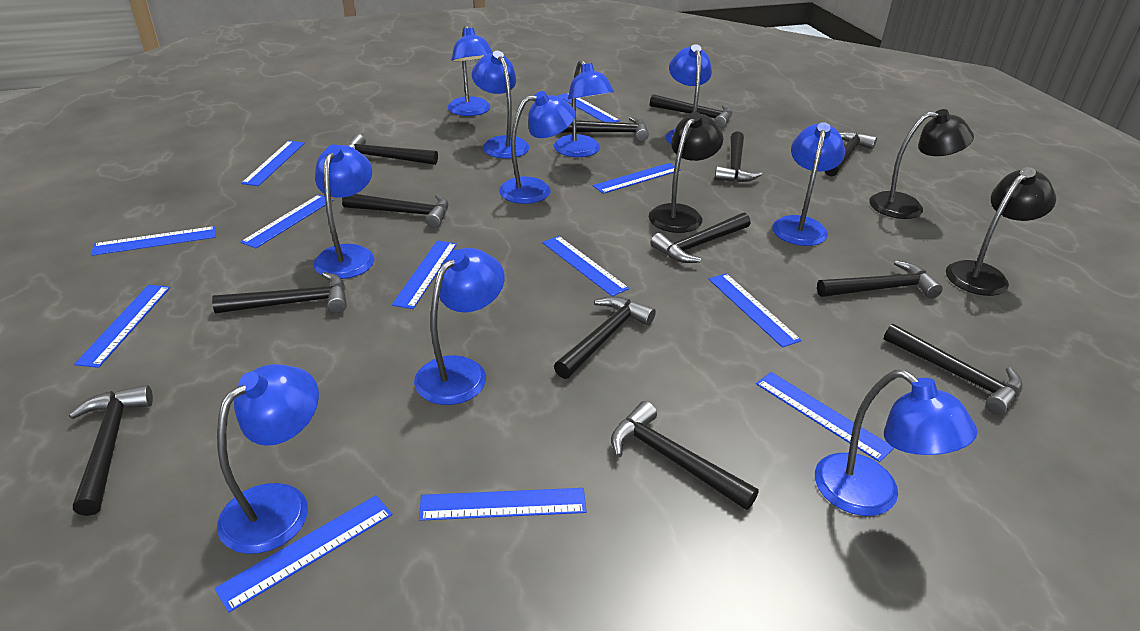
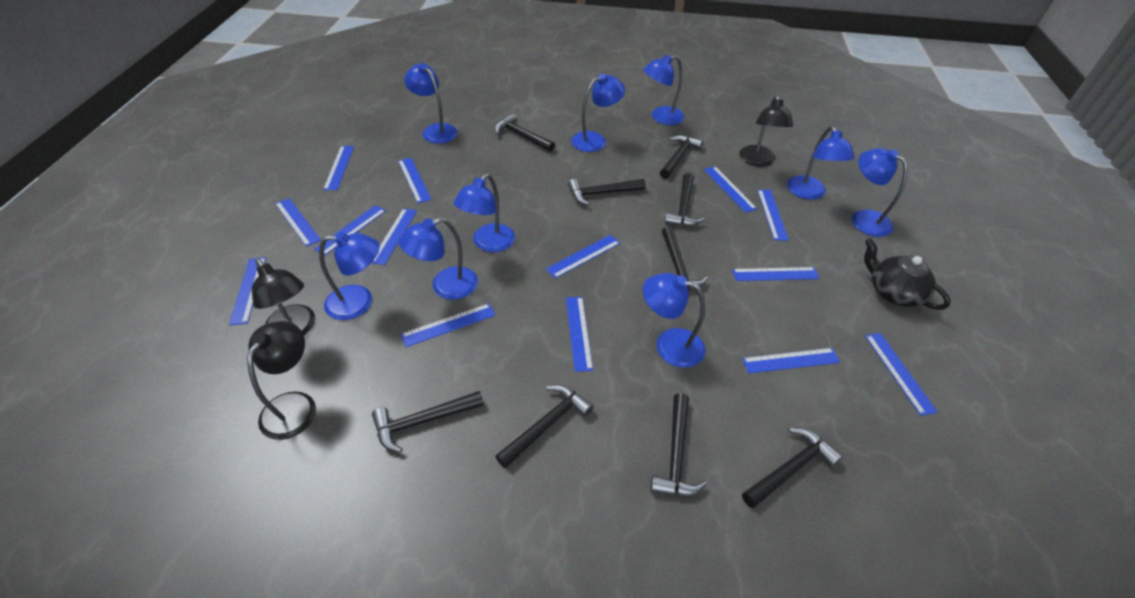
black hammer: 13 -> 9
black teapot: 0 -> 1
blue lamp: 10 -> 9
blue ruler: 12 -> 14

